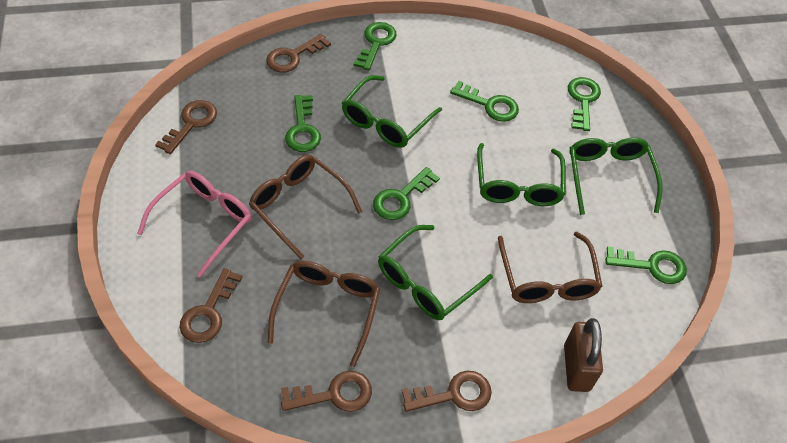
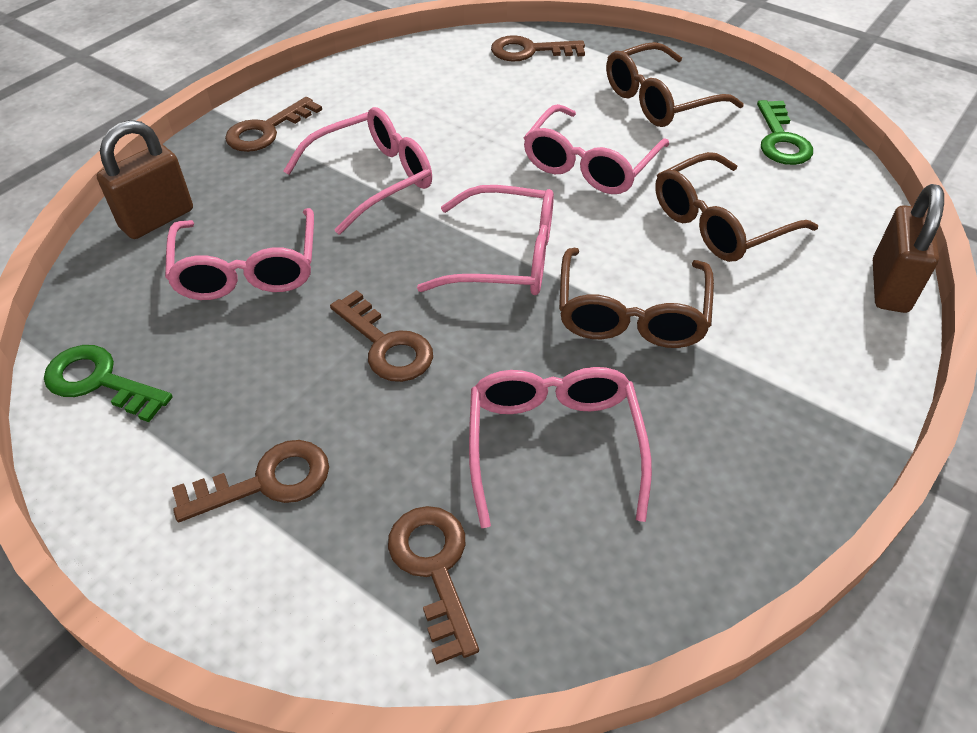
brown padlock: 1 -> 2
green glasses: 4 -> 0
green key: 6 -> 2
pink glasses: 1 -> 5

